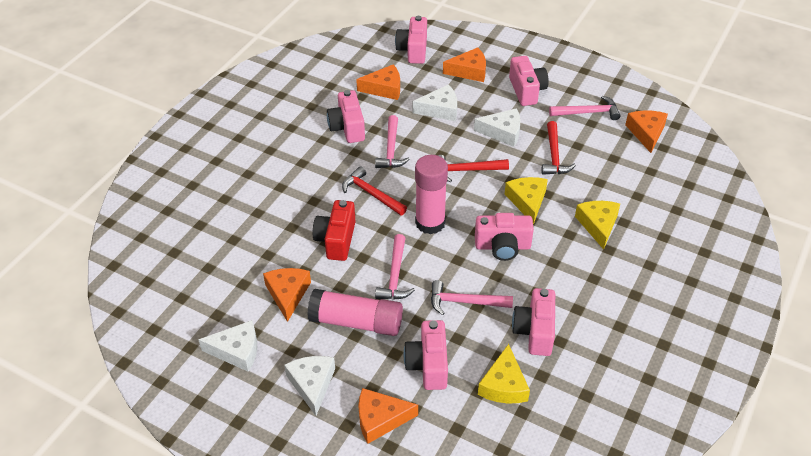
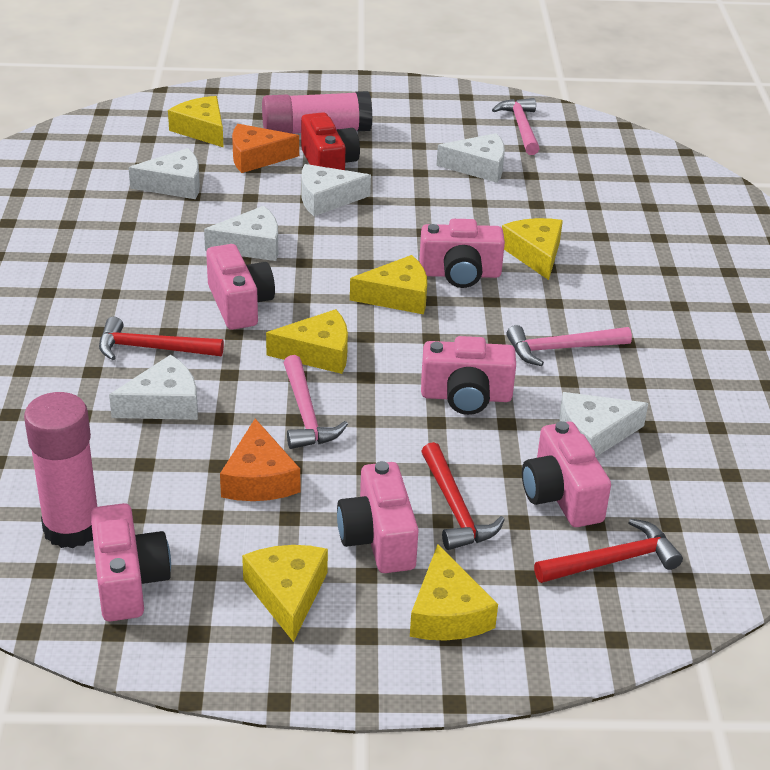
orange cheese: 5 -> 2
pink hammer: 4 -> 3
white cheese: 4 -> 6
yellow cheese: 3 -> 6

